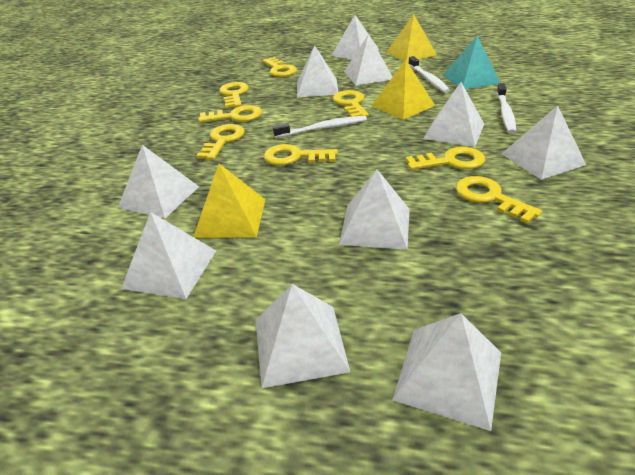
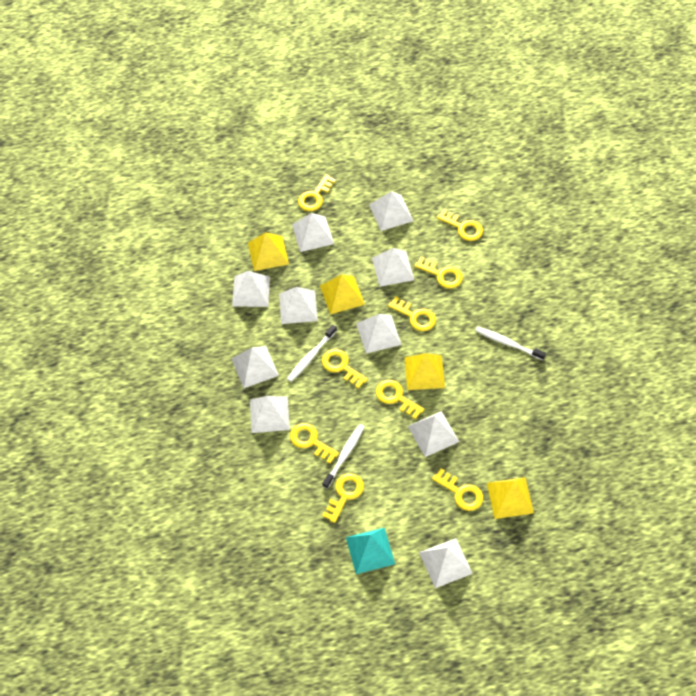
yellow key: 8 -> 9
yellow pyramid: 3 -> 4

